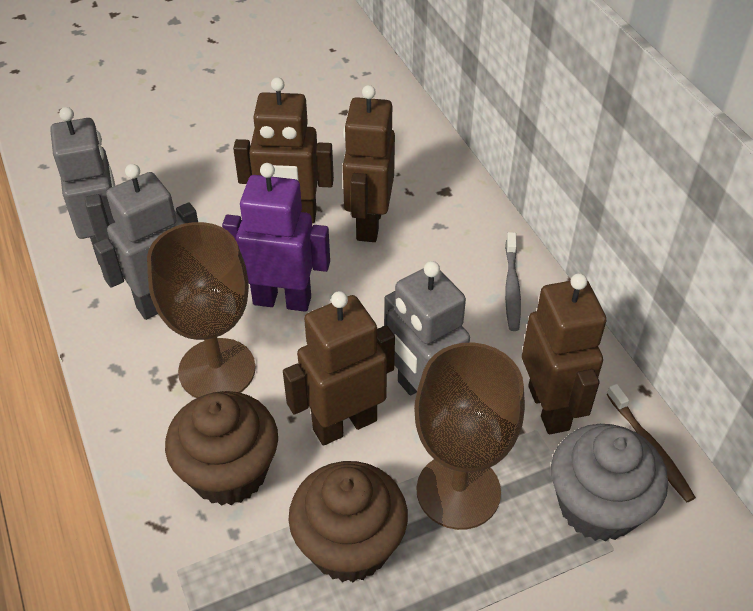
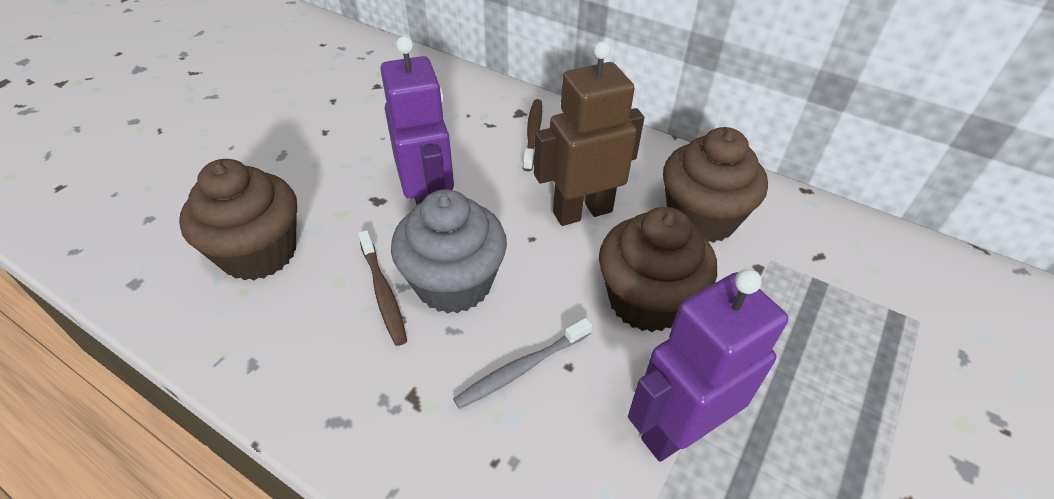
brown cupcake: 2 -> 3
brown goblet: 2 -> 0
brown robot: 4 -> 1
brown toothbrush: 1 -> 2
grey robot: 3 -> 0
purple robot: 1 -> 2

